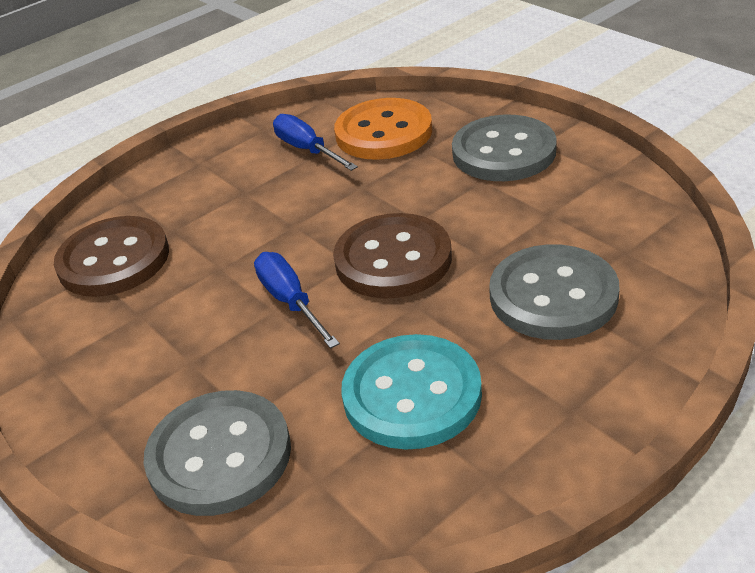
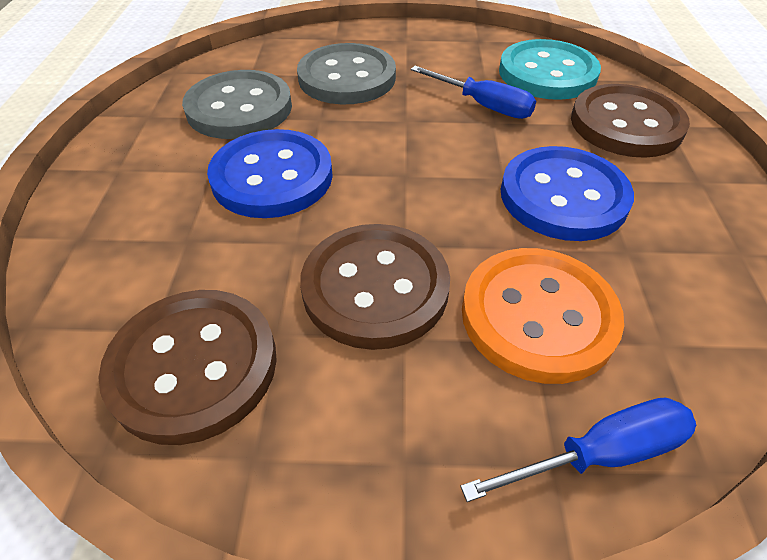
blue button: 0 -> 2
brown button: 2 -> 3
grey button: 3 -> 2

